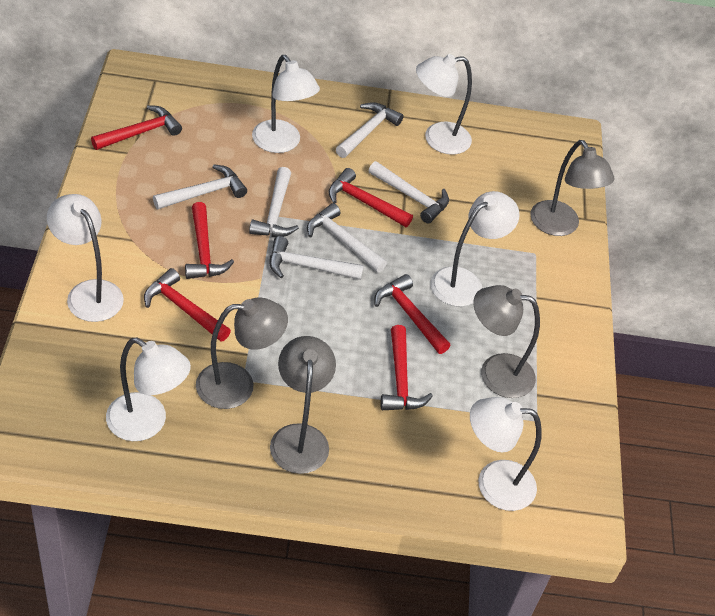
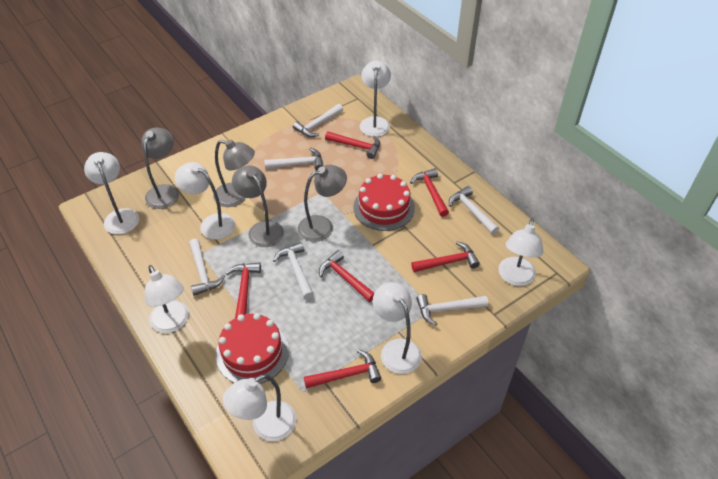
red cake: 0 -> 2
white lamp: 6 -> 7

